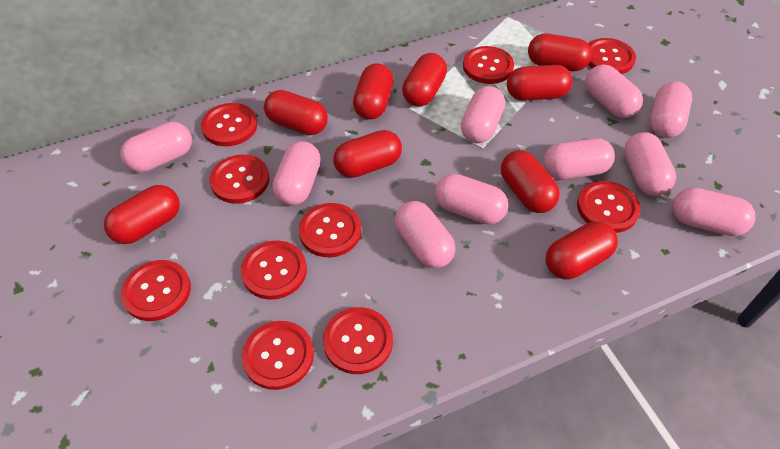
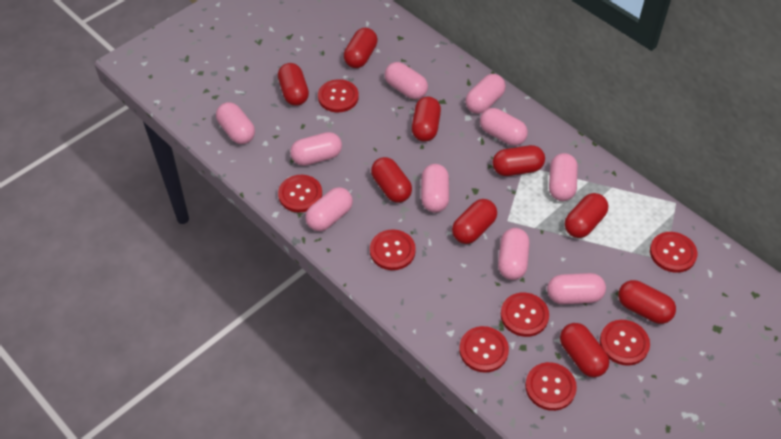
red button: 10 -> 8

